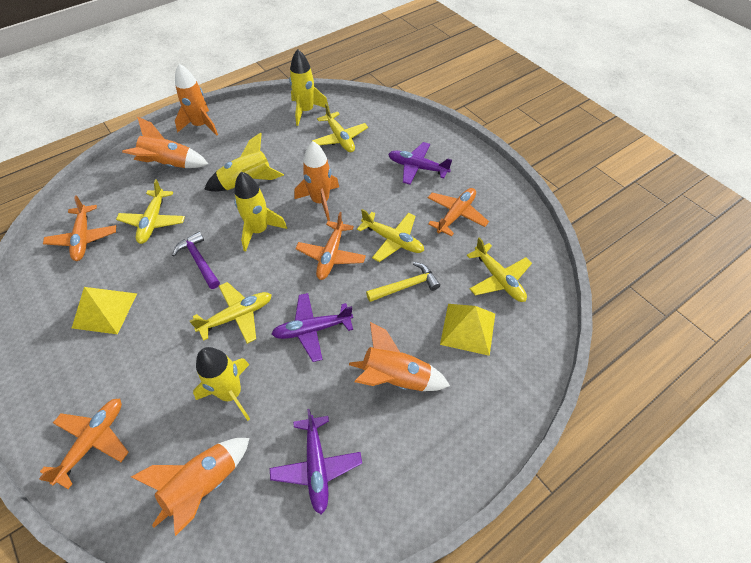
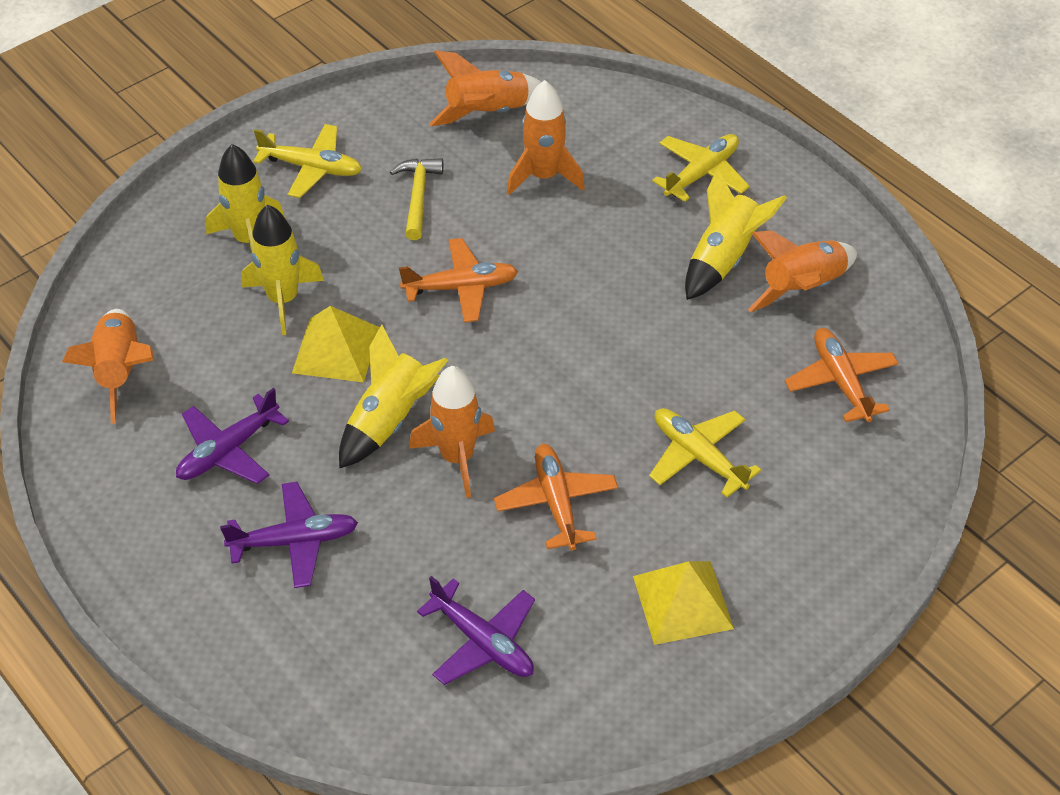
orange plane: 4 -> 3
purple hammer: 1 -> 0
yellow plane: 5 -> 3

